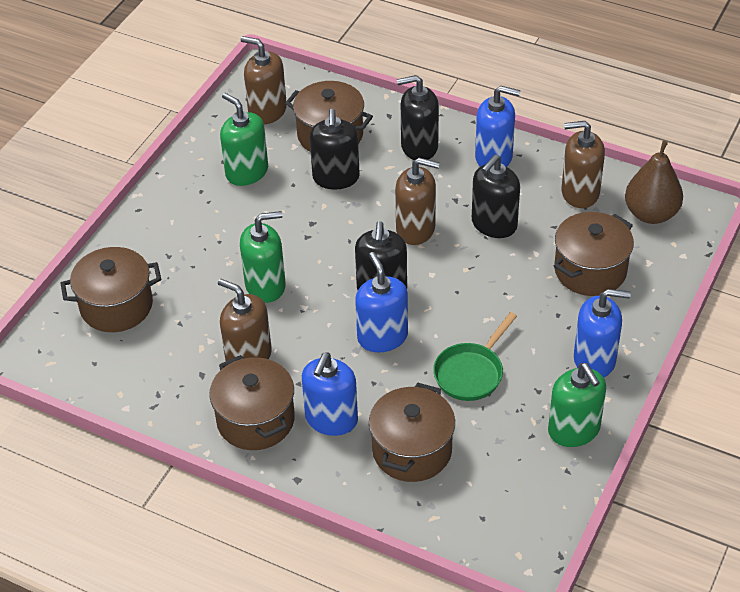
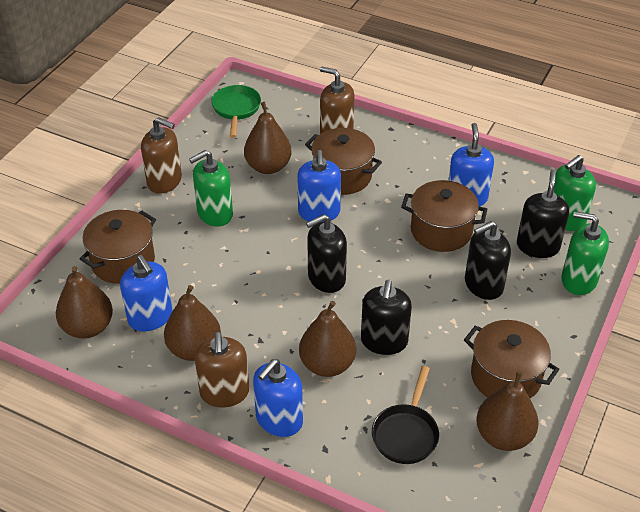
black pan: 0 -> 1
brown pear: 1 -> 5
brown pot: 5 -> 4
brown soap dispenser: 4 -> 3

